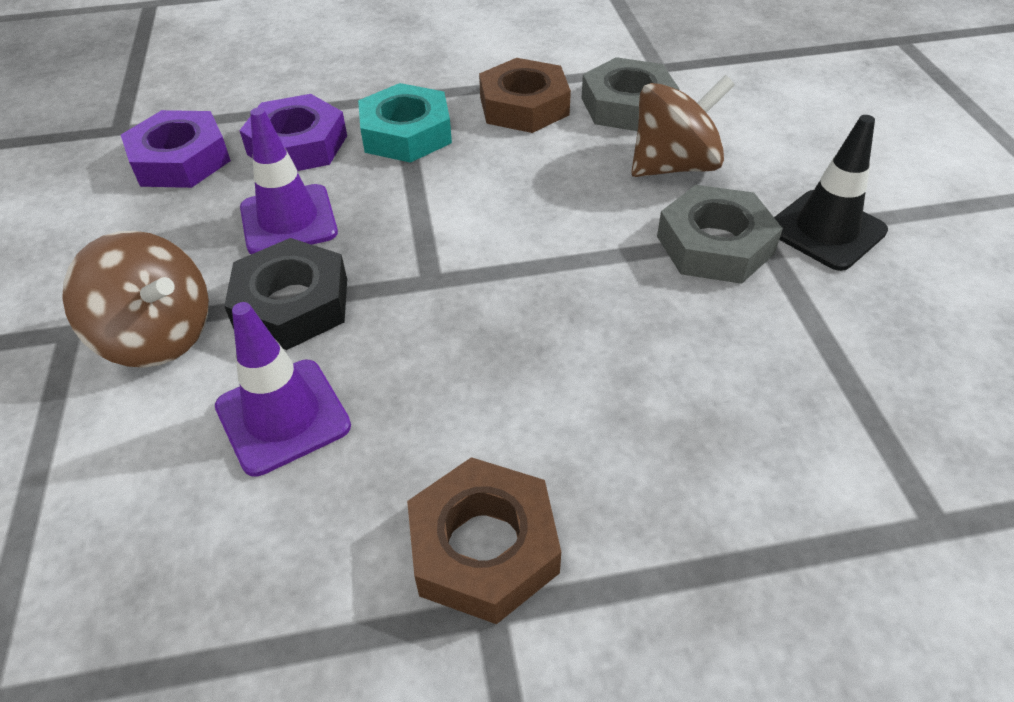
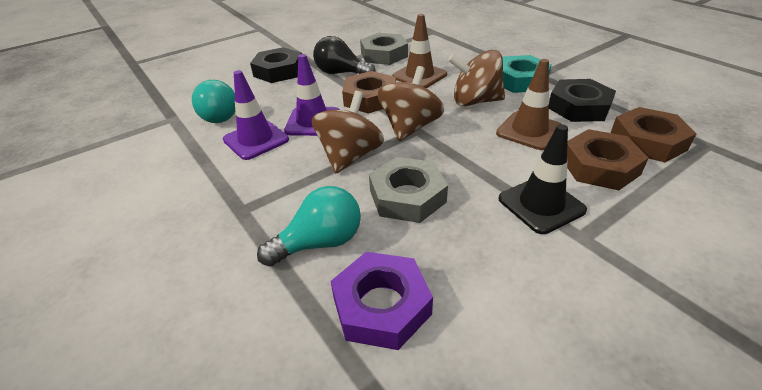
black light bulb: 0 -> 1
black nut: 1 -> 2
brown nut: 2 -> 3
brown spinning top: 2 -> 3
brown traffic cone: 0 -> 2
purple nut: 2 -> 1
turquoise light bulb: 0 -> 2

